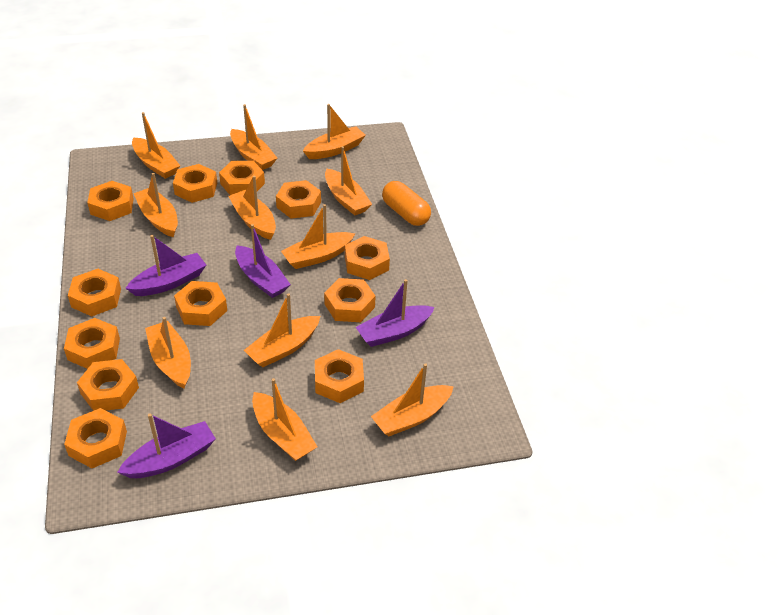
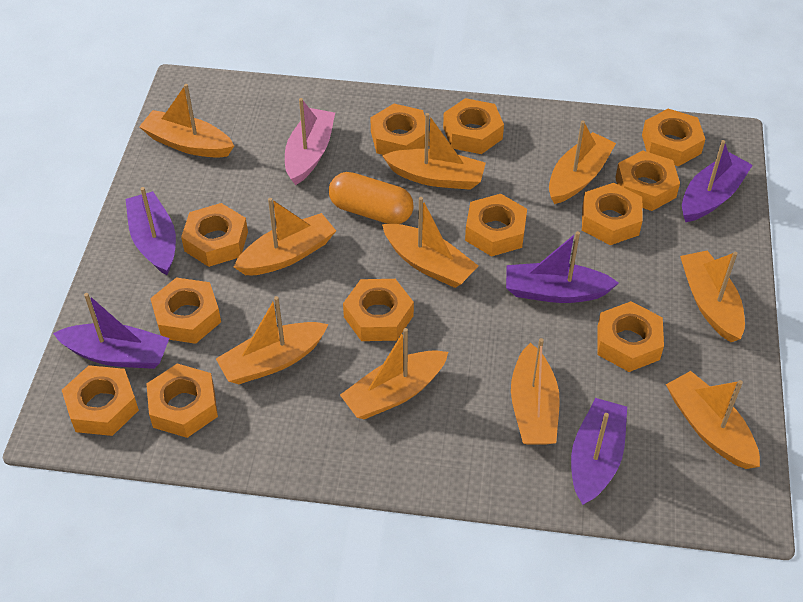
orange boat: 11 -> 10
pink boat: 0 -> 1
purple boat: 4 -> 5

